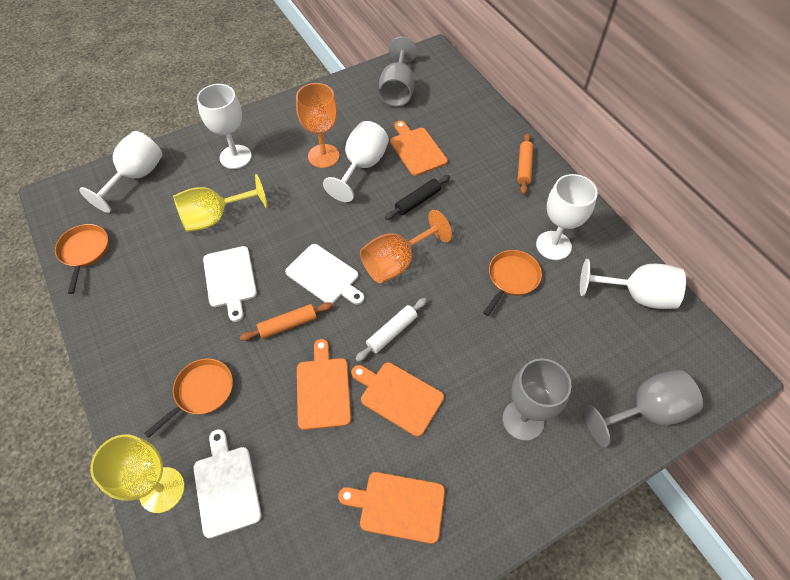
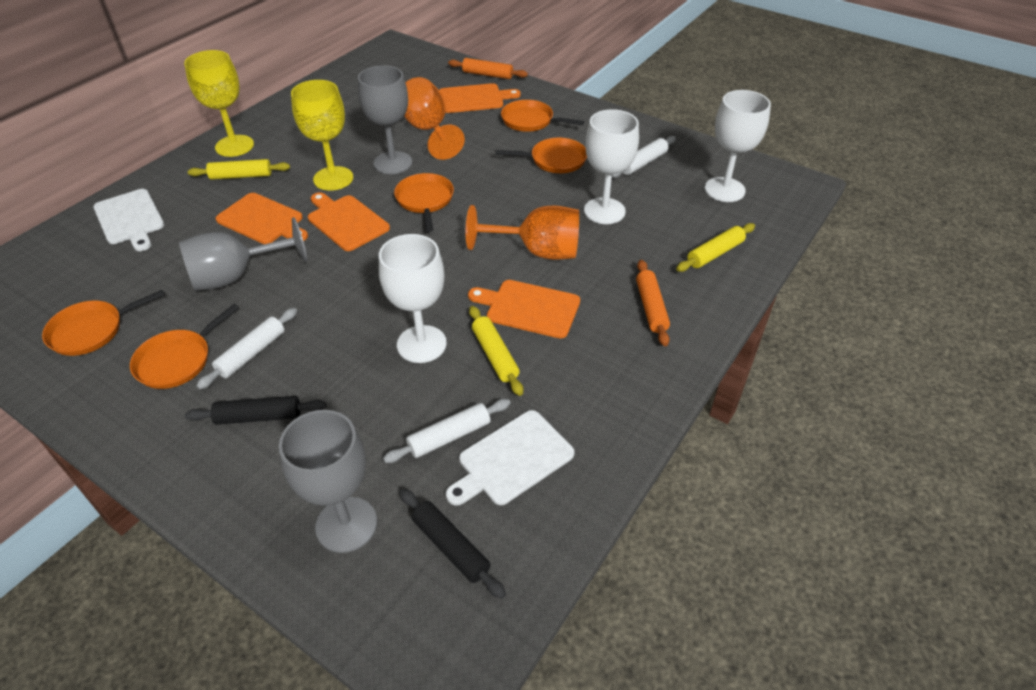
black rolling pin: 1 -> 2
orange pan: 3 -> 5
white cutting board: 3 -> 2
white goblet: 5 -> 3
white rolling pin: 1 -> 3
yellow rolling pin: 0 -> 3

